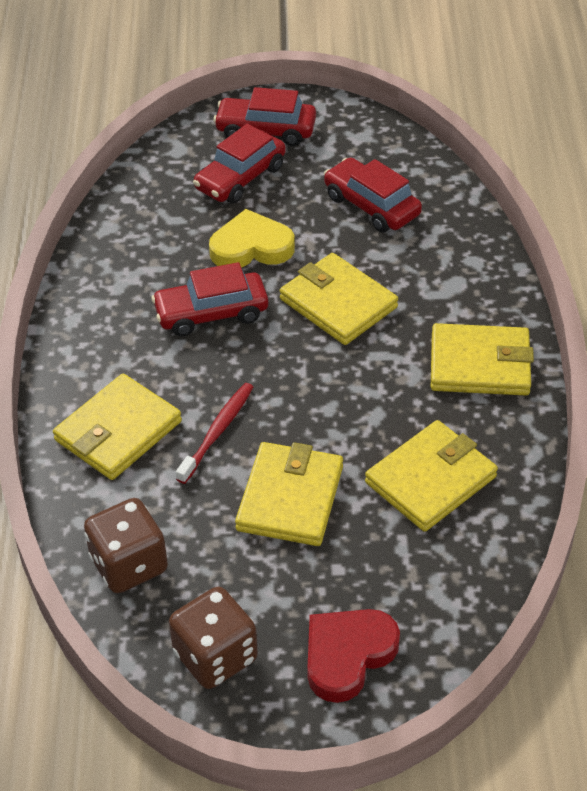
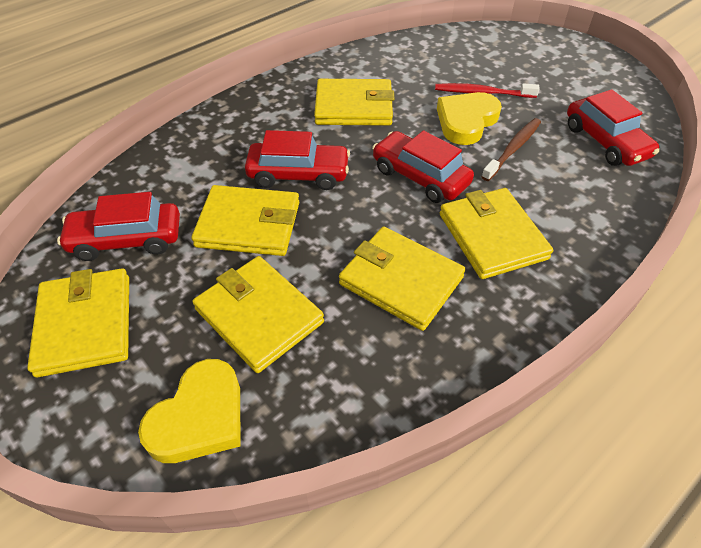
brown dice: 2 -> 0
brown toothbrush: 0 -> 1
red heart: 1 -> 0
yellow heart: 1 -> 2
yellow wallet: 5 -> 6

